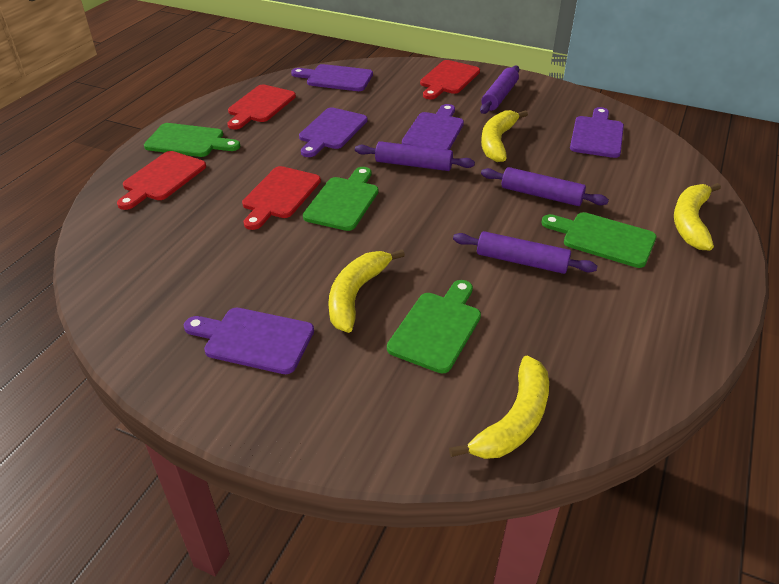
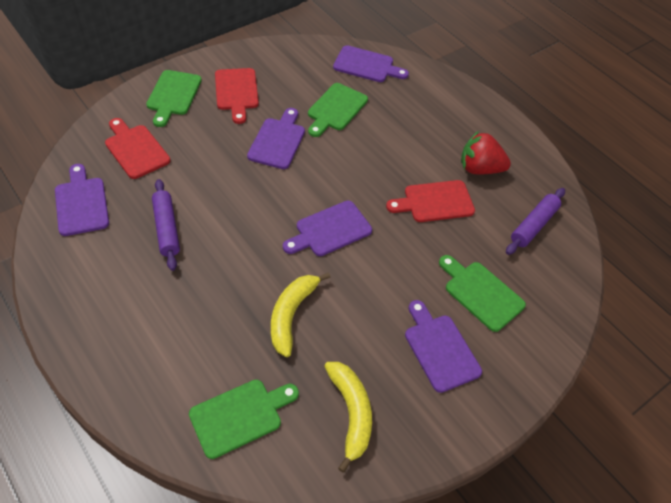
purple rolling pin: 4 -> 2
red cutting board: 4 -> 3
red strawberry: 0 -> 1
yellow banana: 4 -> 2

